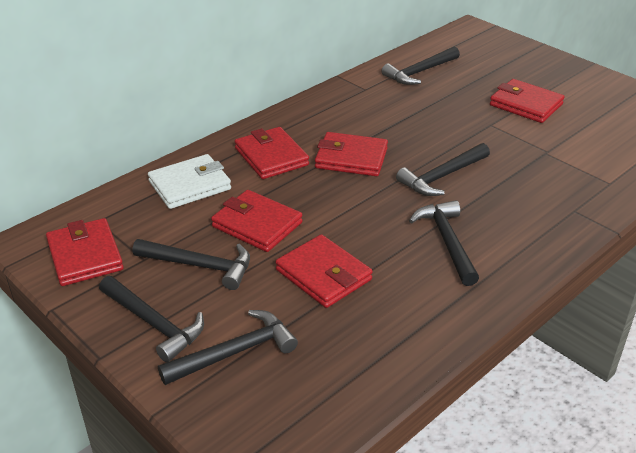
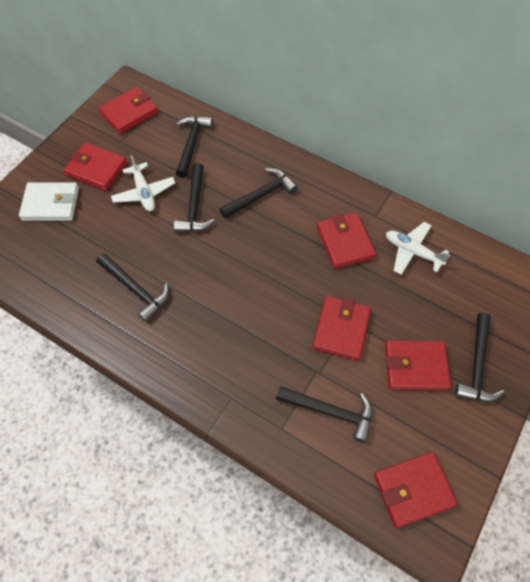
white plane: 0 -> 2

